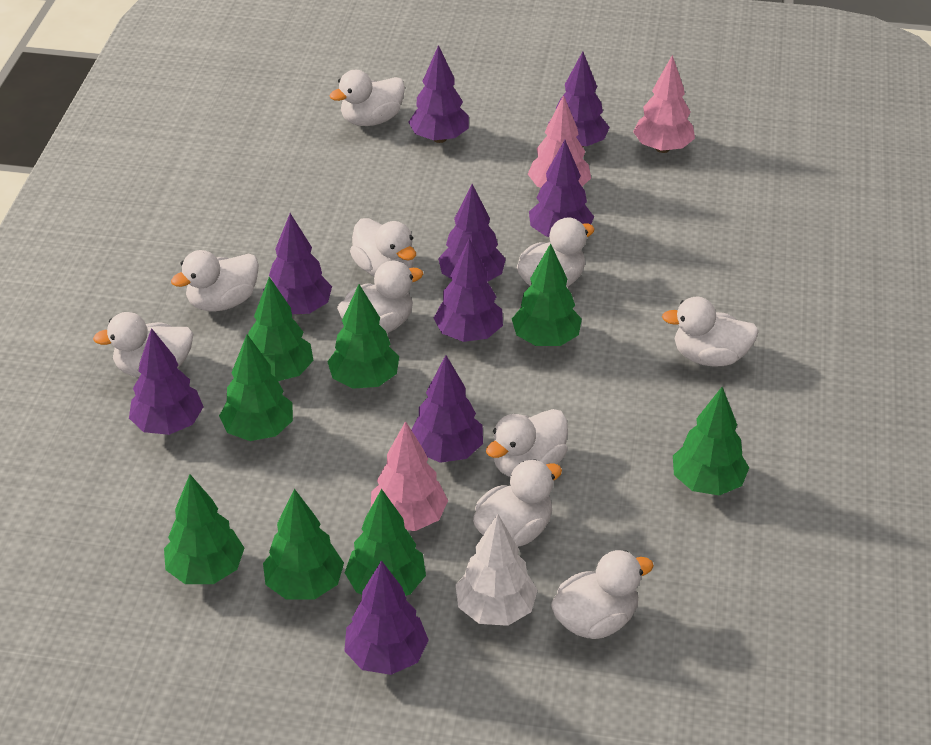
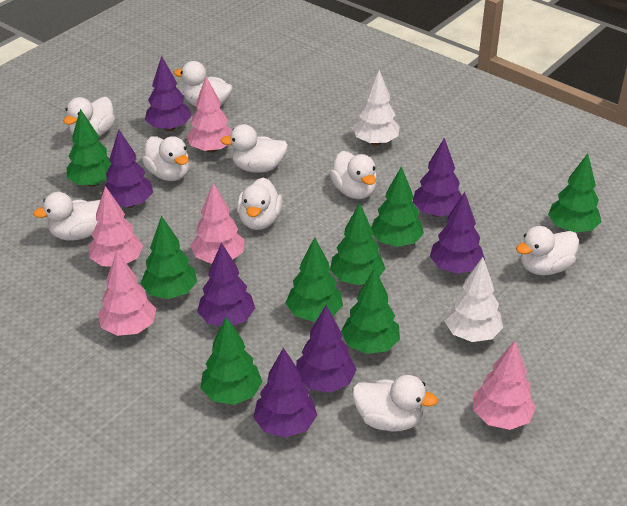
pink tree: 3 -> 5
purple tree: 9 -> 7
white duck: 10 -> 9
white tree: 1 -> 2

